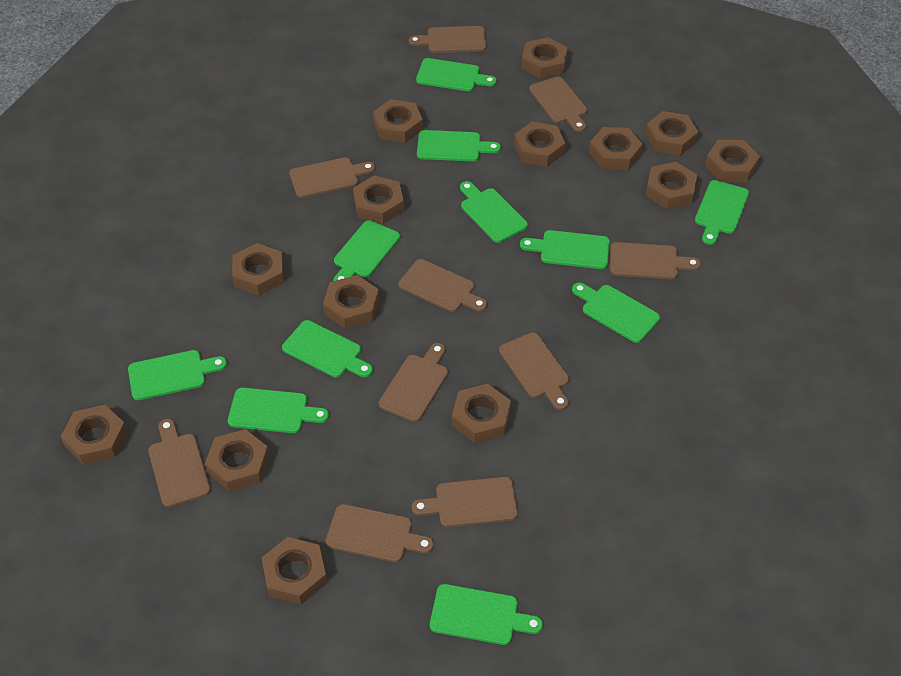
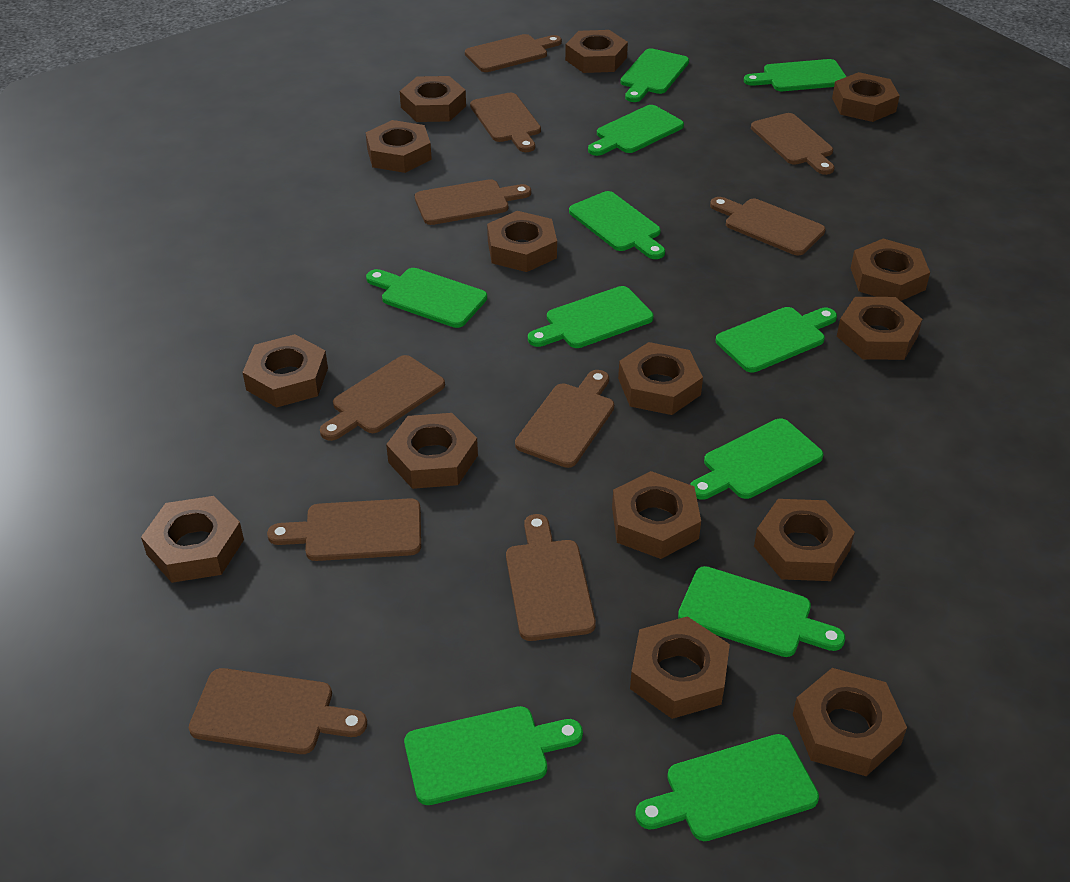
brown nut: 14 -> 15

